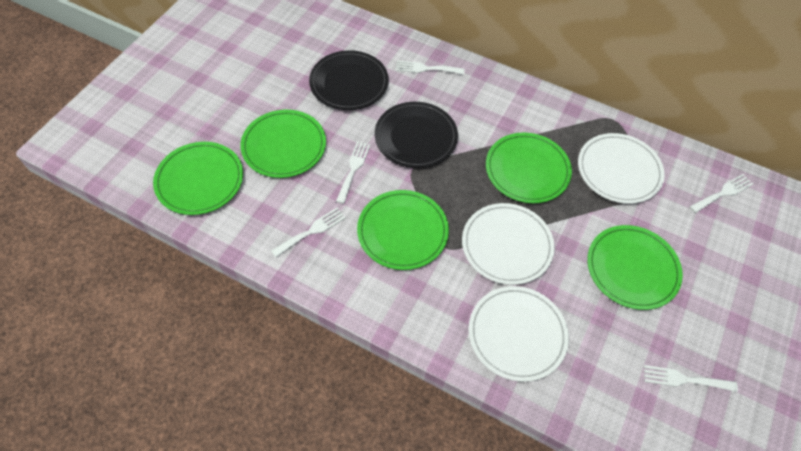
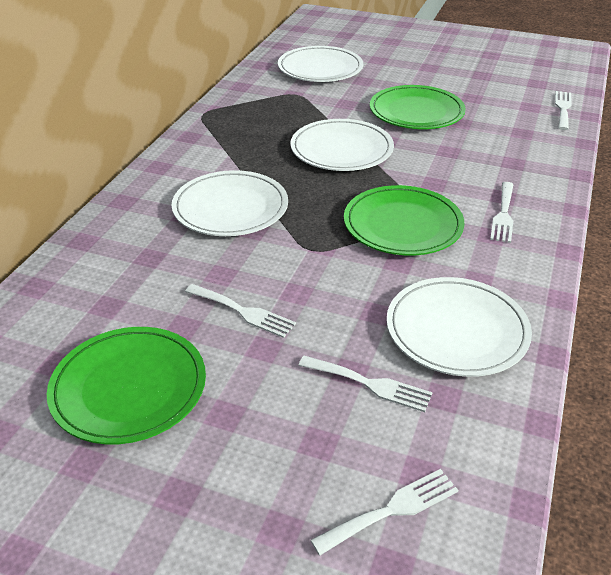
black plate: 2 -> 0
green plate: 5 -> 3
white plate: 3 -> 4

